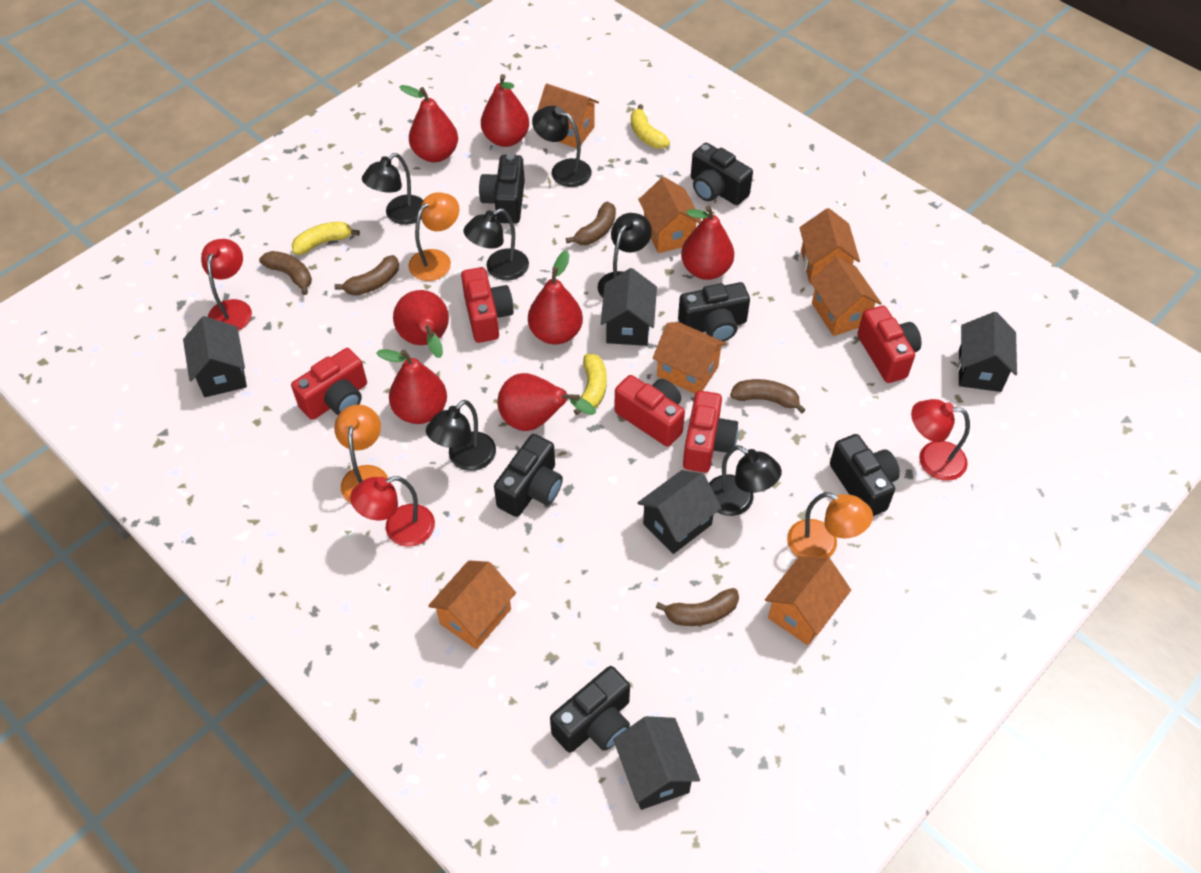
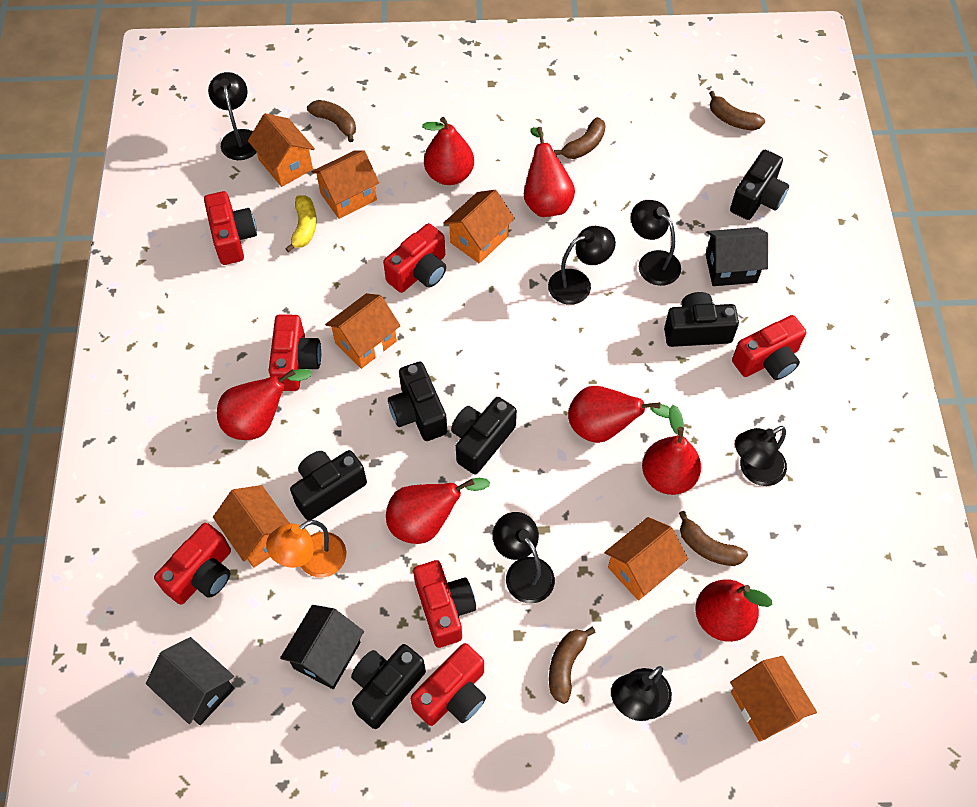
black house: 5 -> 3
orange lamp: 3 -> 1
red camera: 5 -> 7
red lamp: 3 -> 0
yellow banana: 3 -> 1

